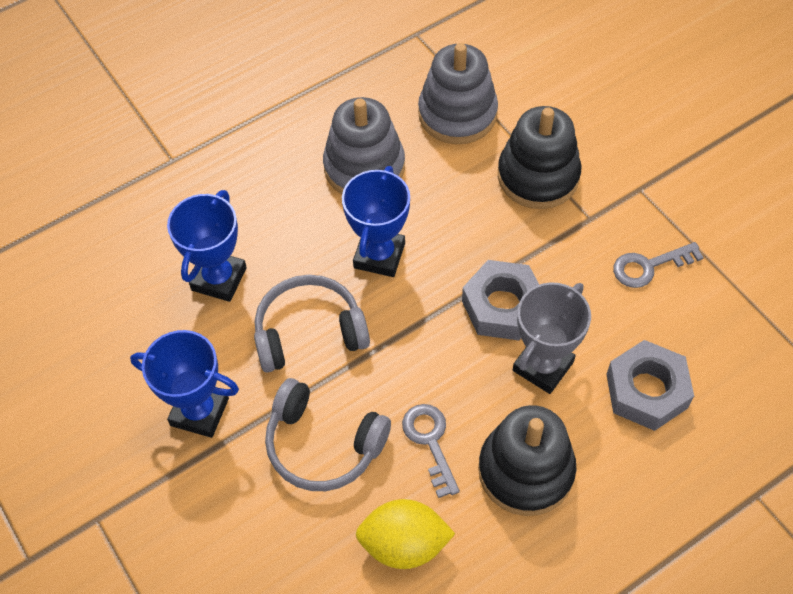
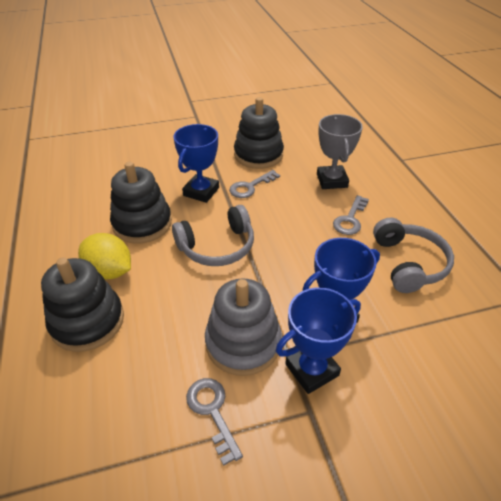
black stacking toy: 2 -> 3
grey key: 2 -> 3
grey nut: 2 -> 0
grey stacking toy: 2 -> 1

